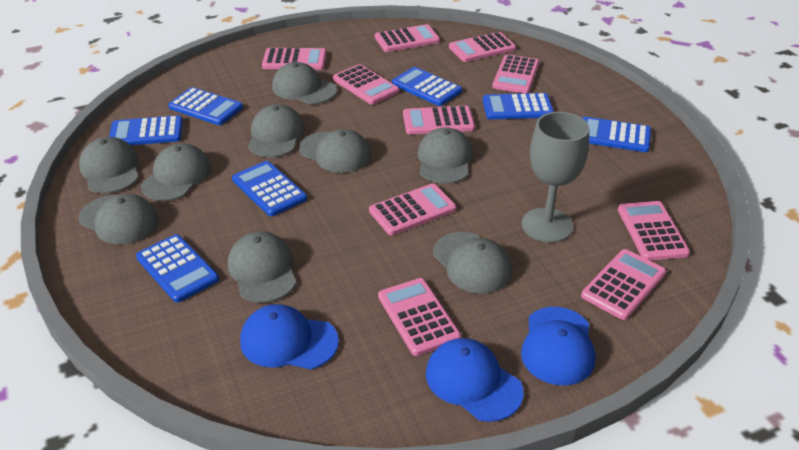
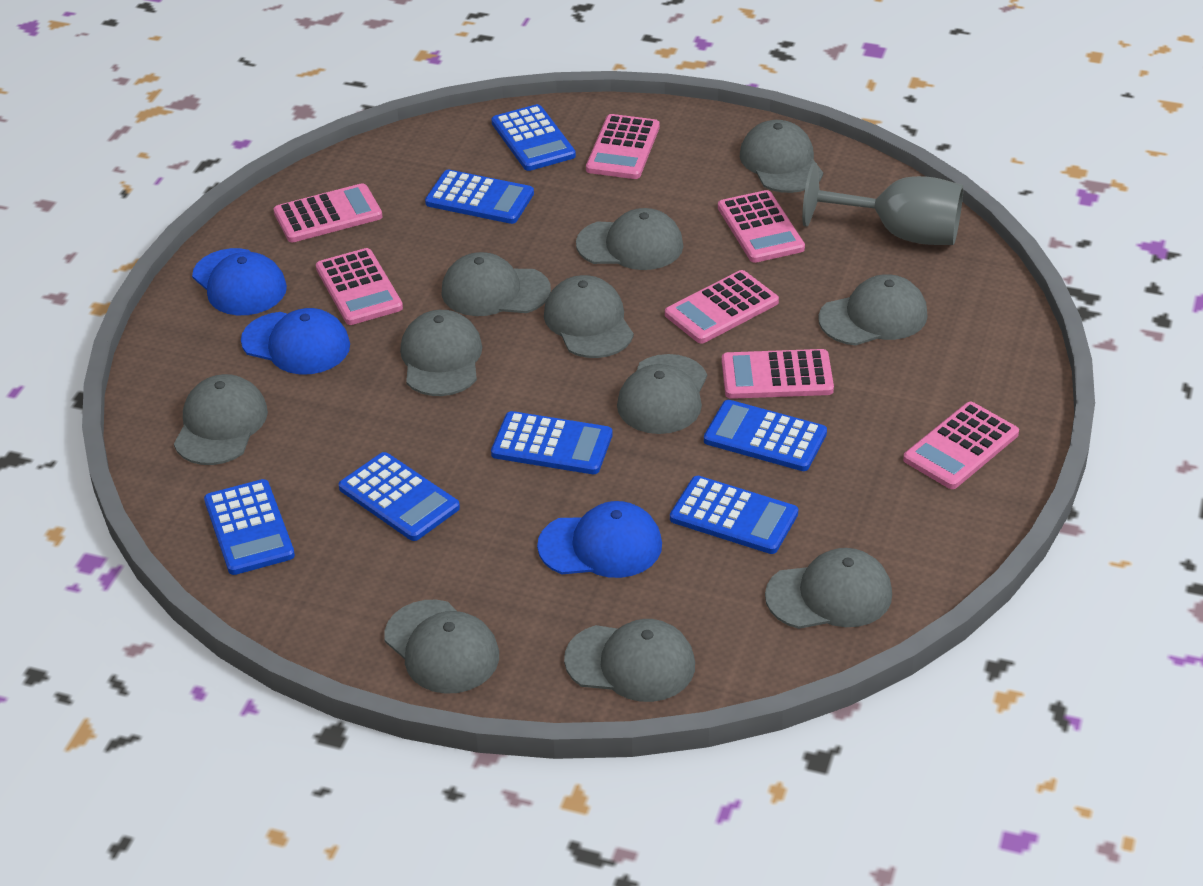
grey cap: 9 -> 11
pink calculator: 10 -> 7

